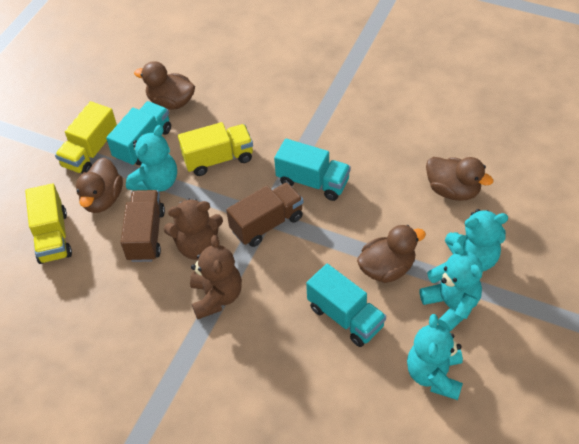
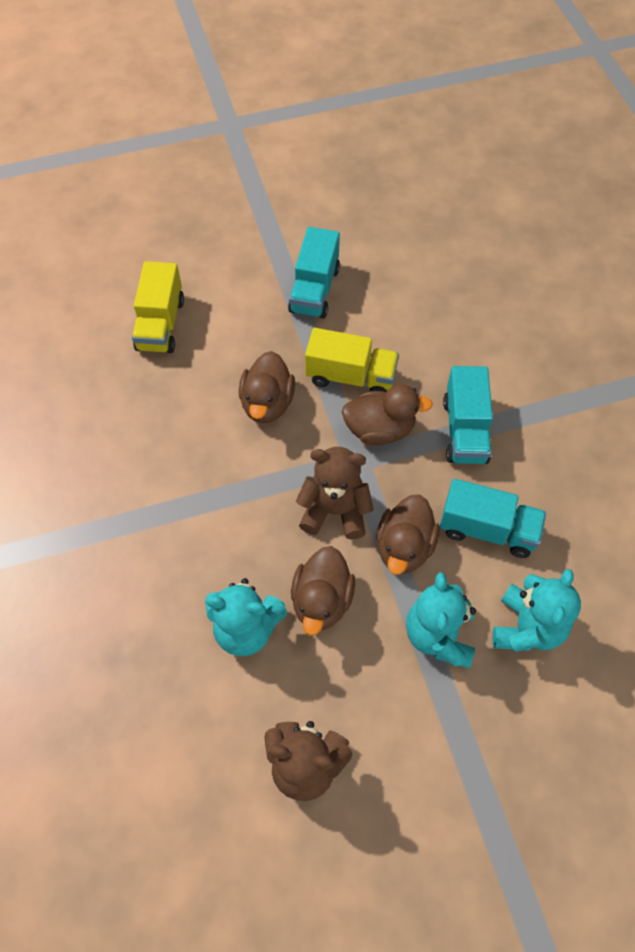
brown truck: 2 -> 0
turquoise teddy bear: 4 -> 3
yellow truck: 3 -> 2

